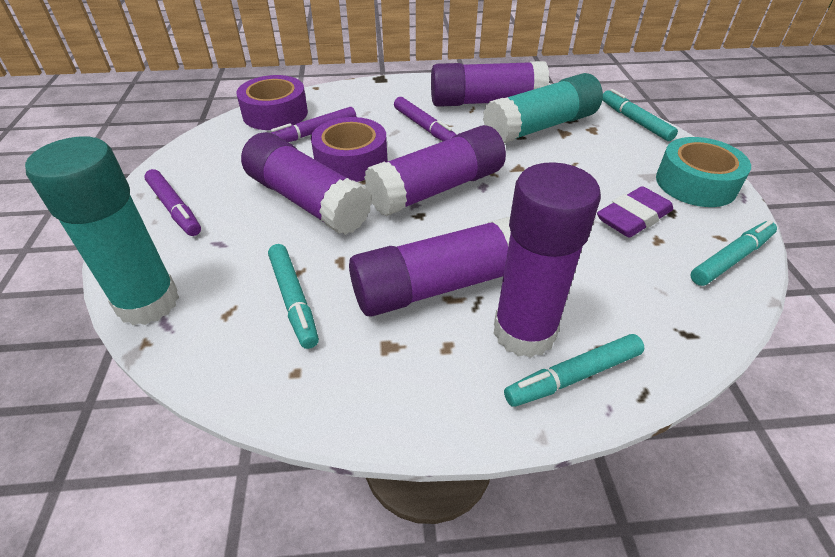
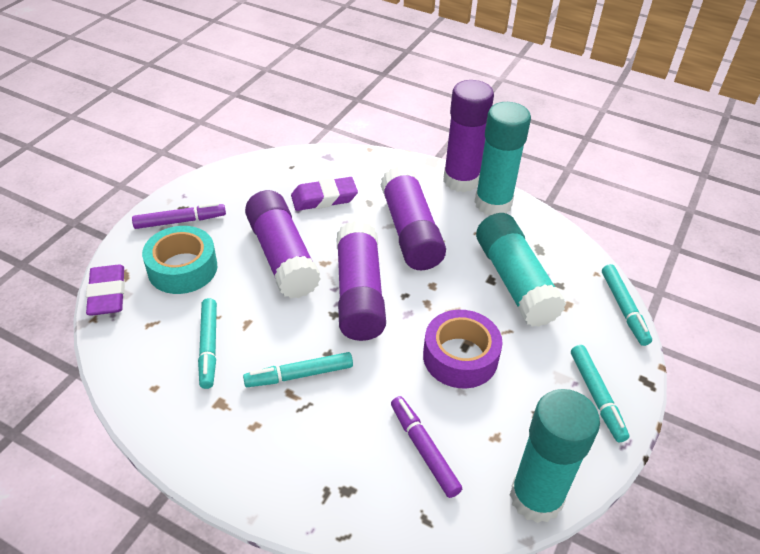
purple eraser: 1 -> 2
purple glue stick: 5 -> 4
purple marker: 3 -> 2
purple tape: 2 -> 1
turquoise glue stick: 2 -> 3

